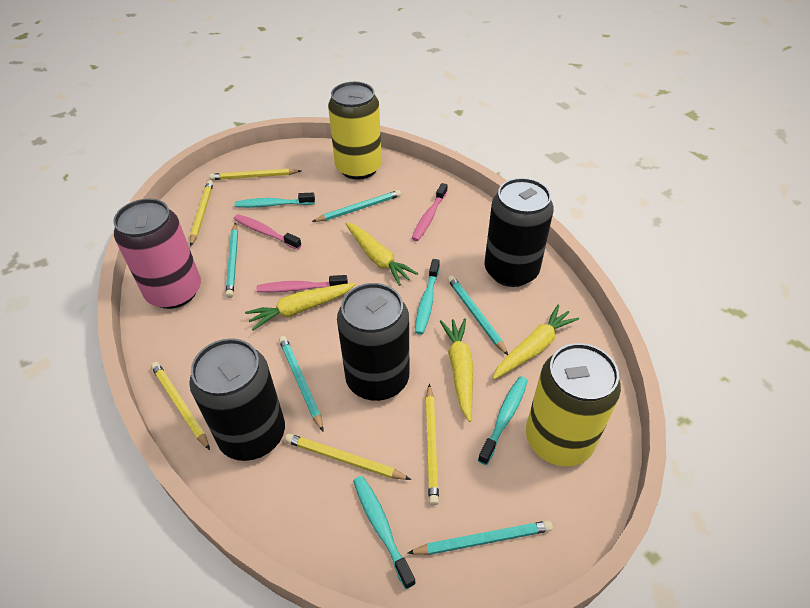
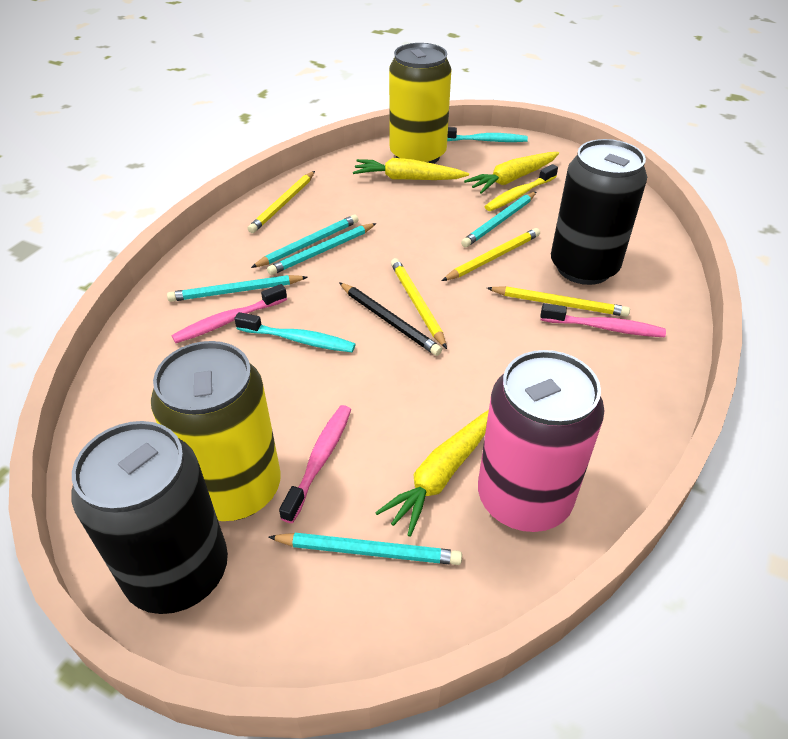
black can: 3 -> 2
black pencil: 0 -> 1
turquoise toothbrush: 4 -> 2
yellow carrot: 4 -> 3
yellow pencil: 5 -> 4
yellow toothbrush: 0 -> 1

